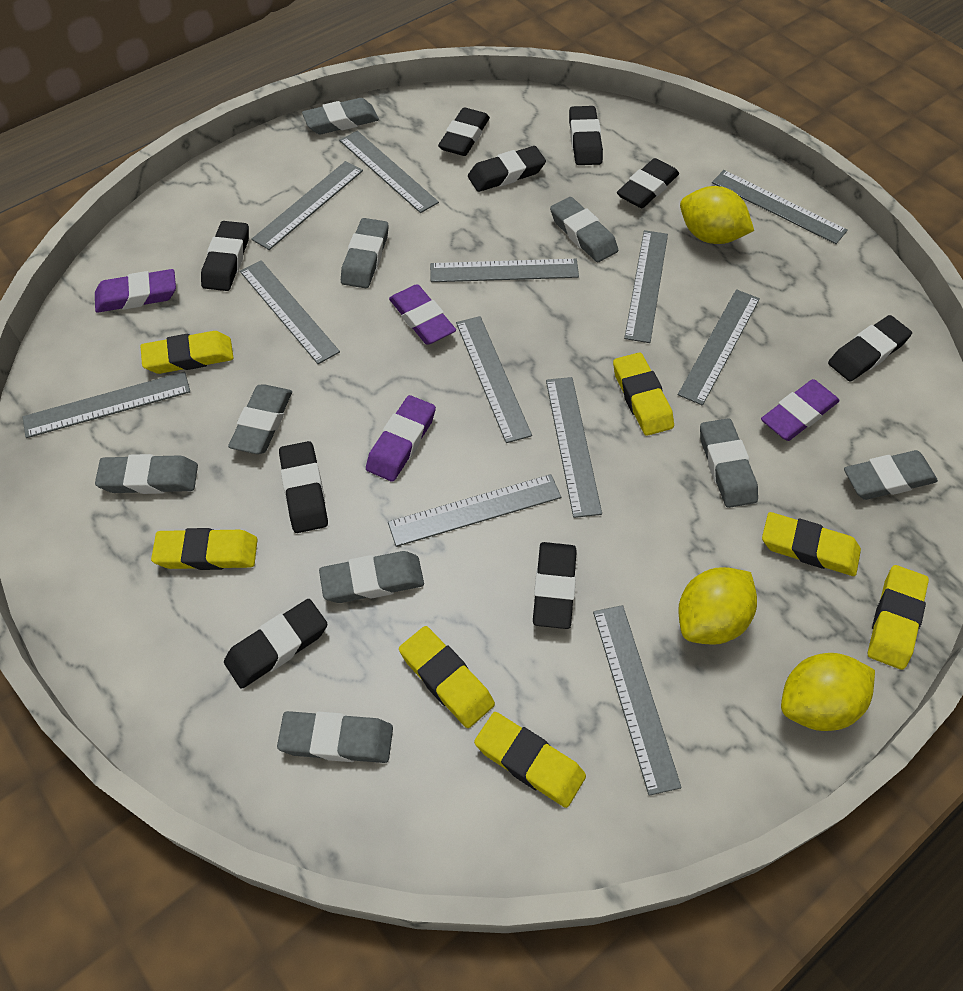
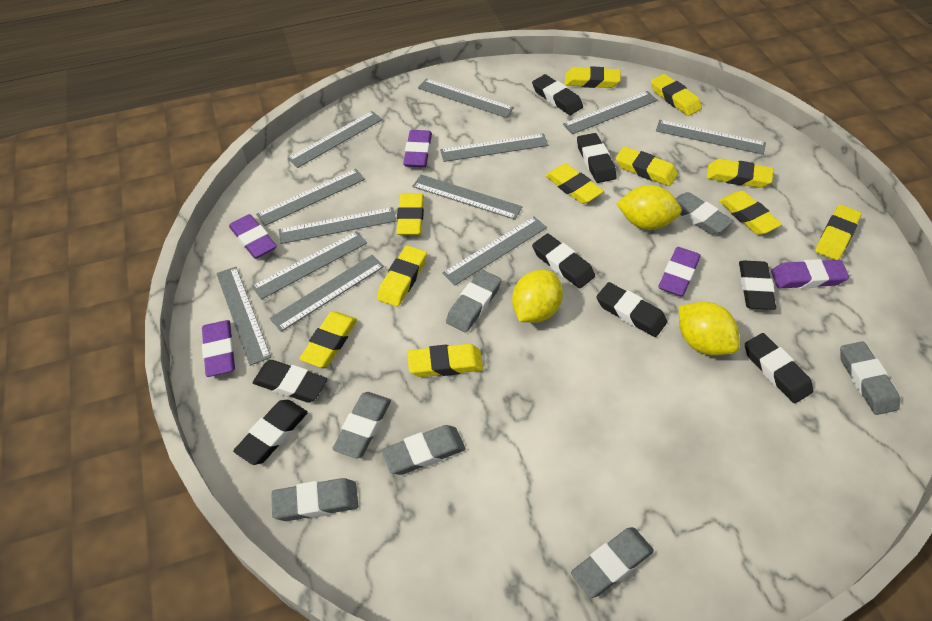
black eraser: 9 -> 8
grey eraser: 9 -> 7
purple eraser: 4 -> 5
yellow eraser: 7 -> 11

